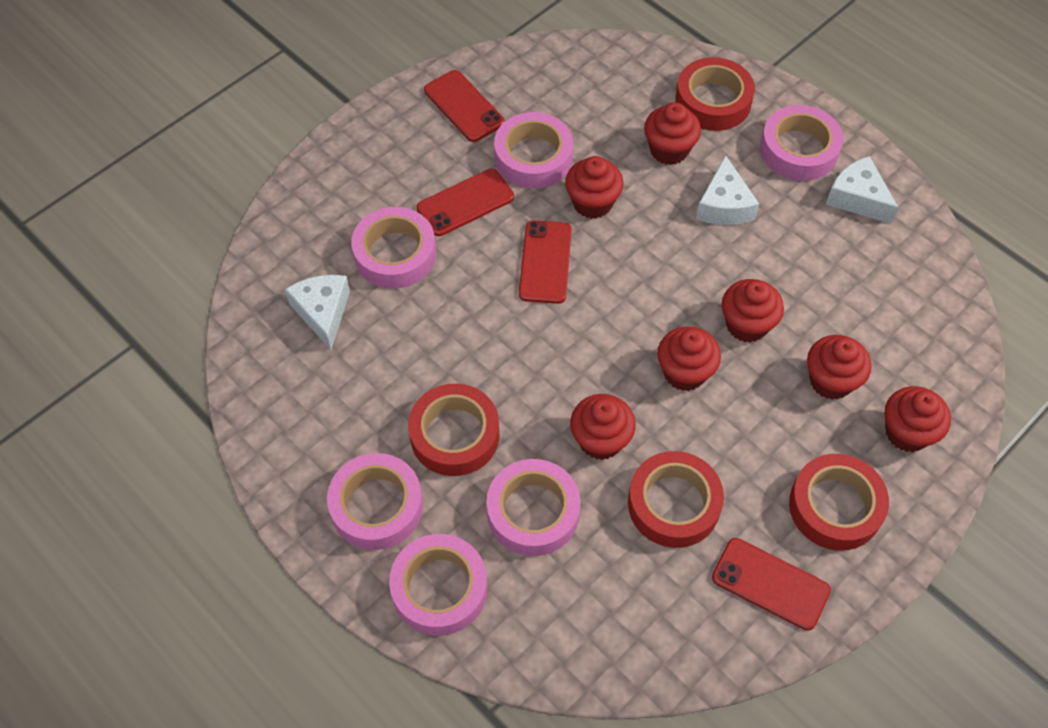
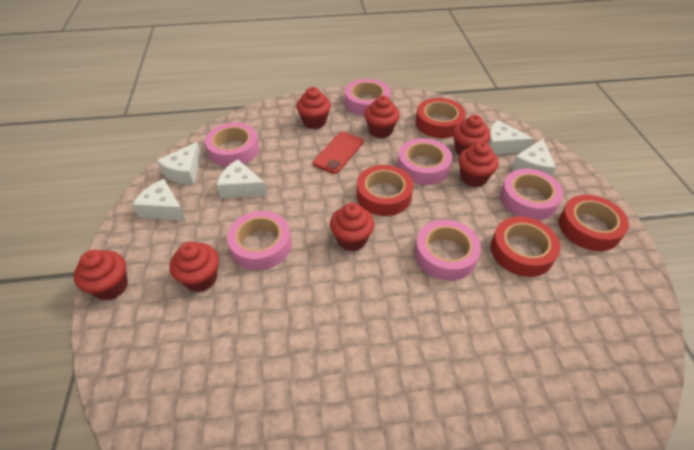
red phone: 4 -> 1
white cheese: 3 -> 5

